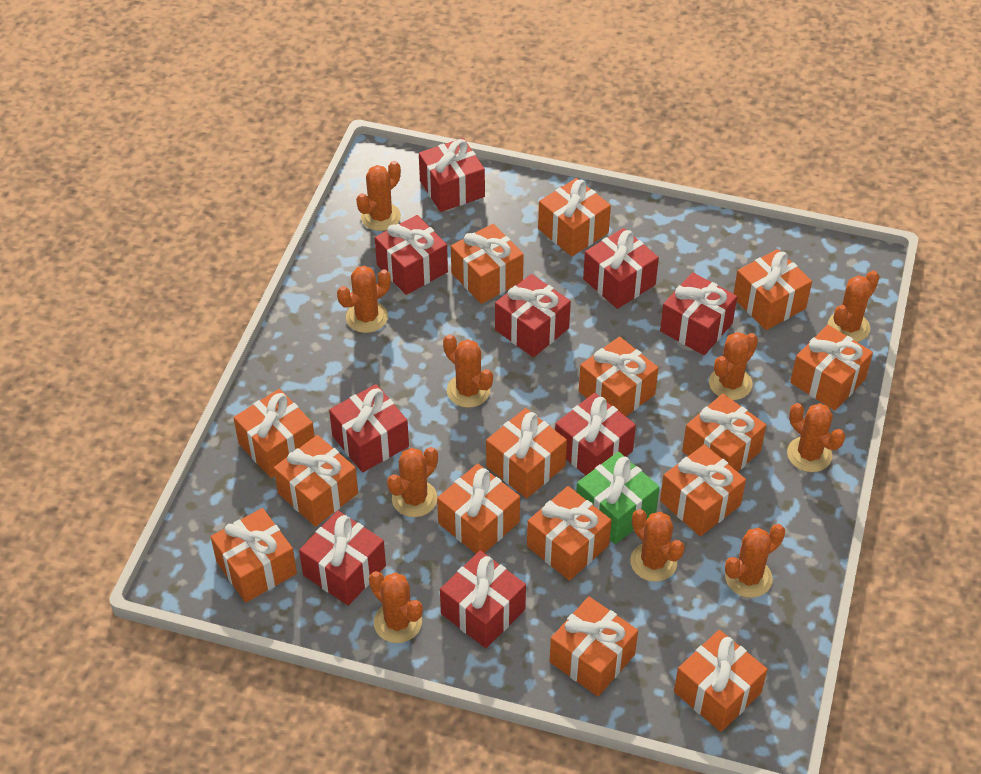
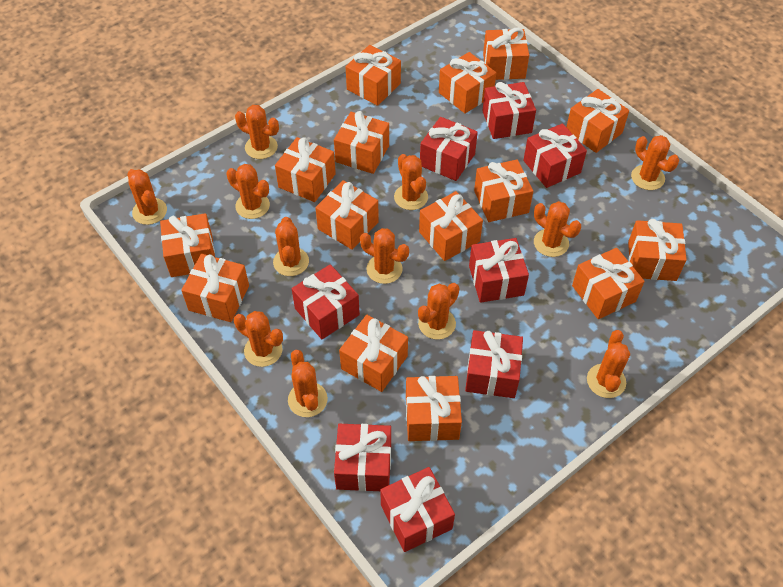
green gift: 1 -> 0
orange cactus: 10 -> 12
red gift: 9 -> 8

